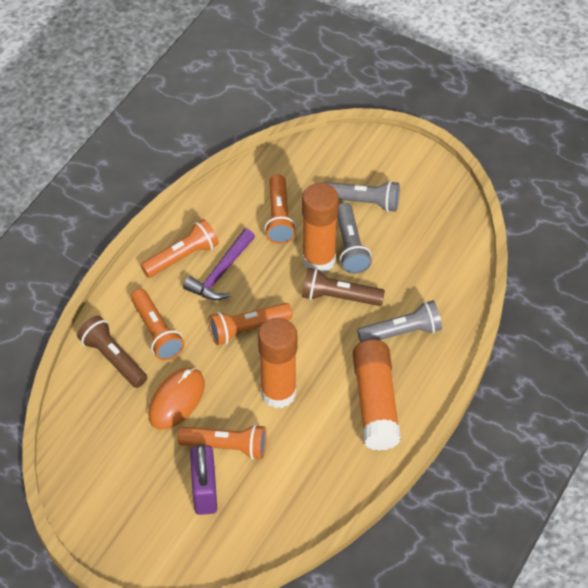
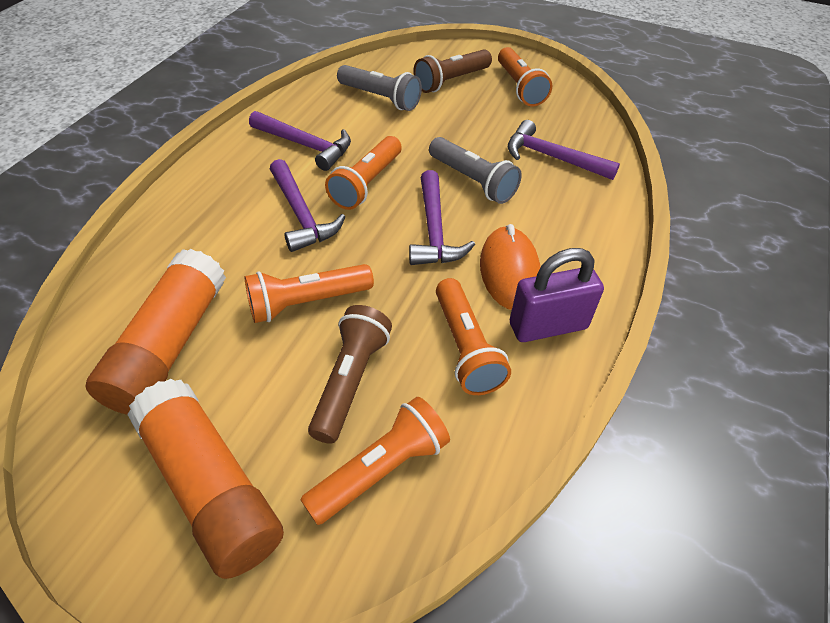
grey flashlight: 3 -> 2
orange glue stick: 3 -> 2
purple hammer: 1 -> 4

